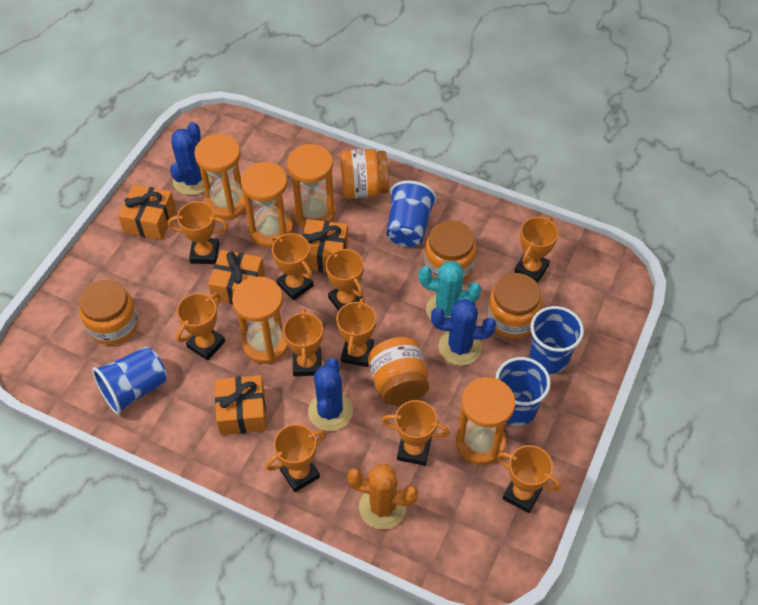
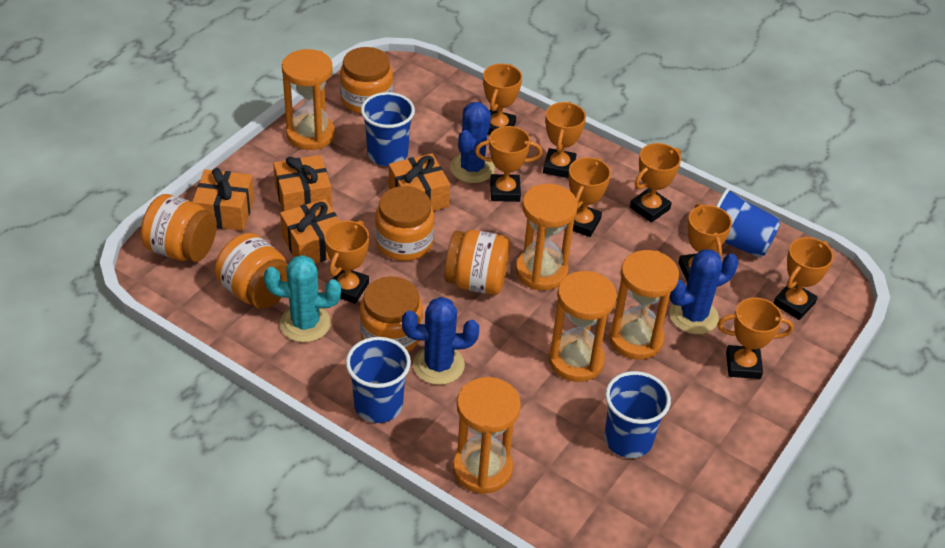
orange cactus: 1 -> 0
orange jar: 5 -> 6
orange trophy: 10 -> 9

